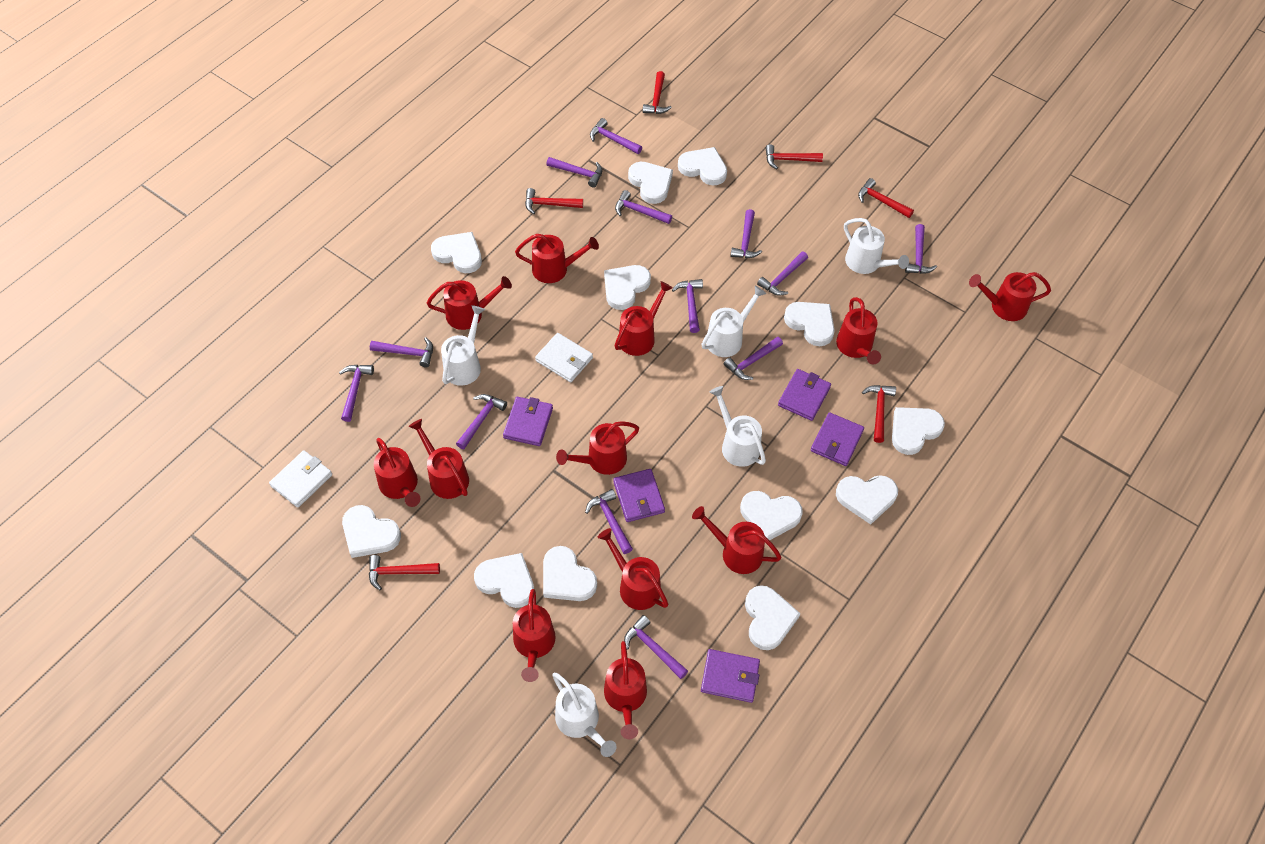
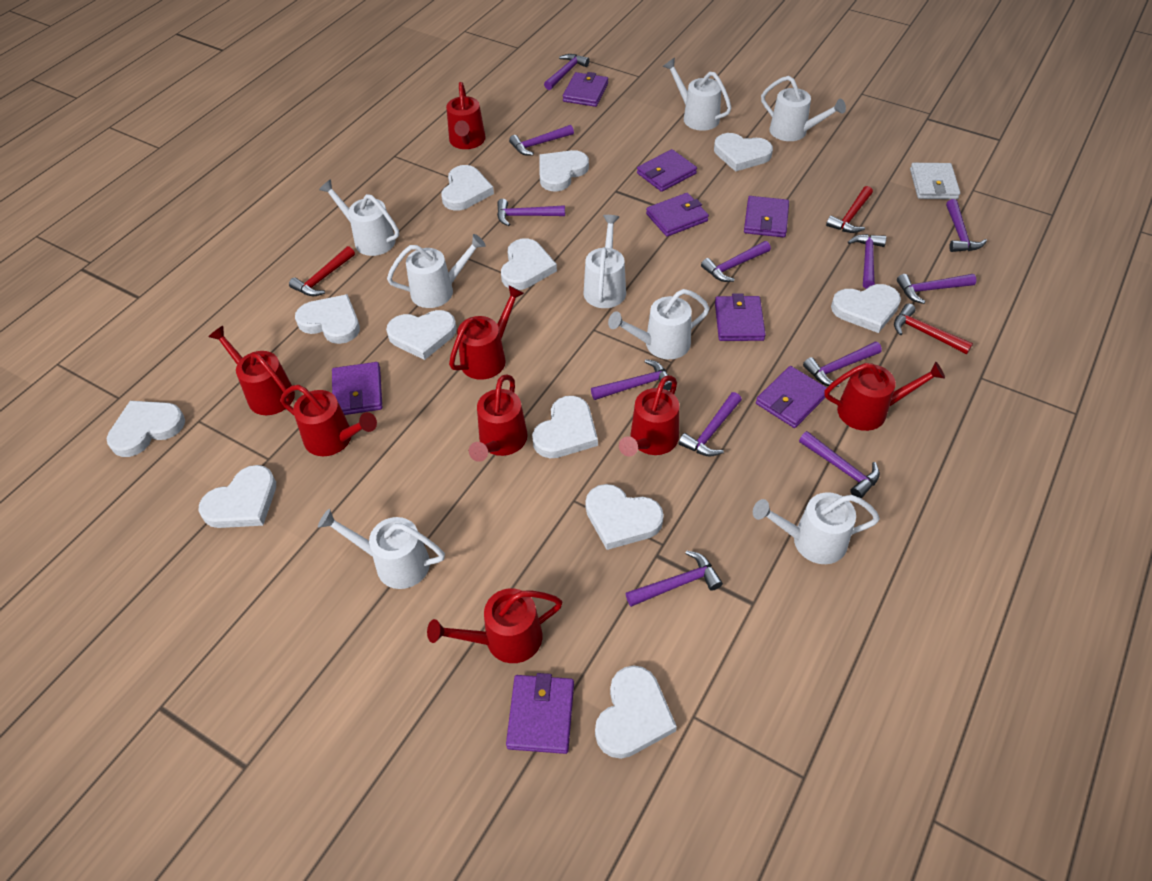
purple hammer: 13 -> 12
purple wallet: 5 -> 8
red hammer: 6 -> 3
red watering can: 12 -> 8
white wallet: 2 -> 1
white watering can: 5 -> 8

